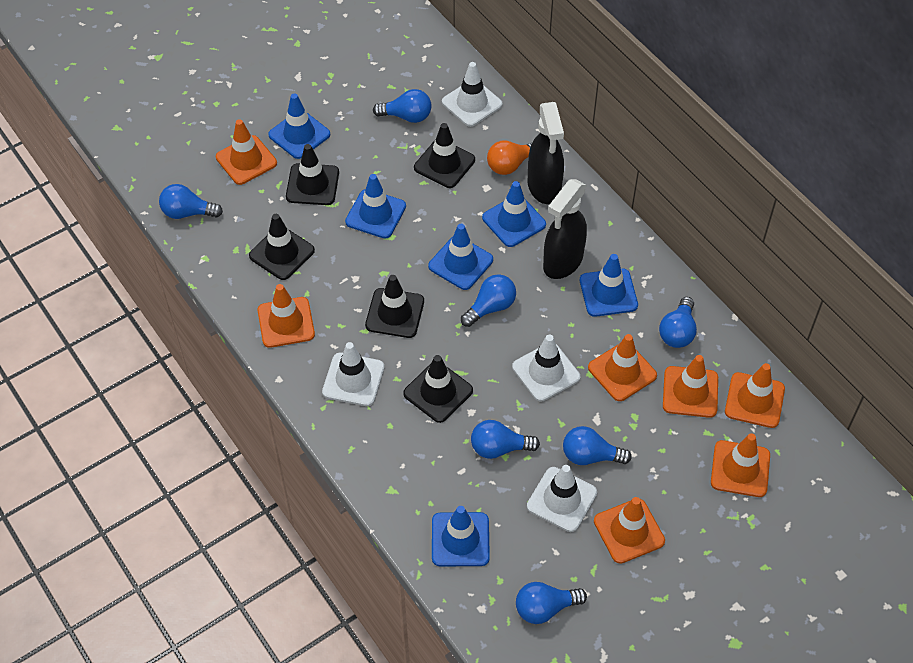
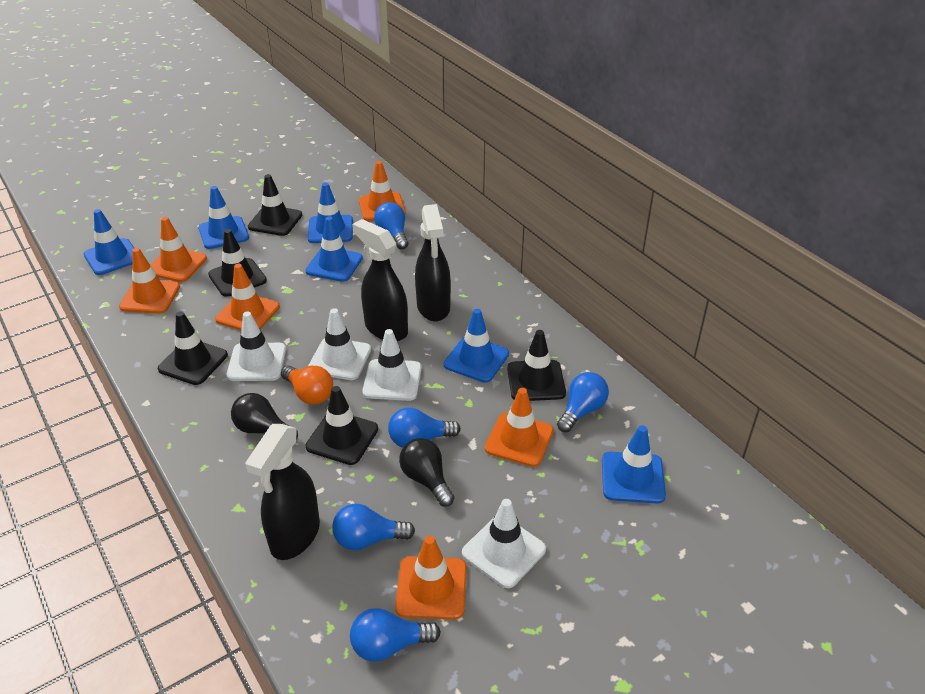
black light bulb: 0 -> 2
black spray bottle: 2 -> 3
blue light bulb: 7 -> 5
orange traffic cone: 7 -> 6

